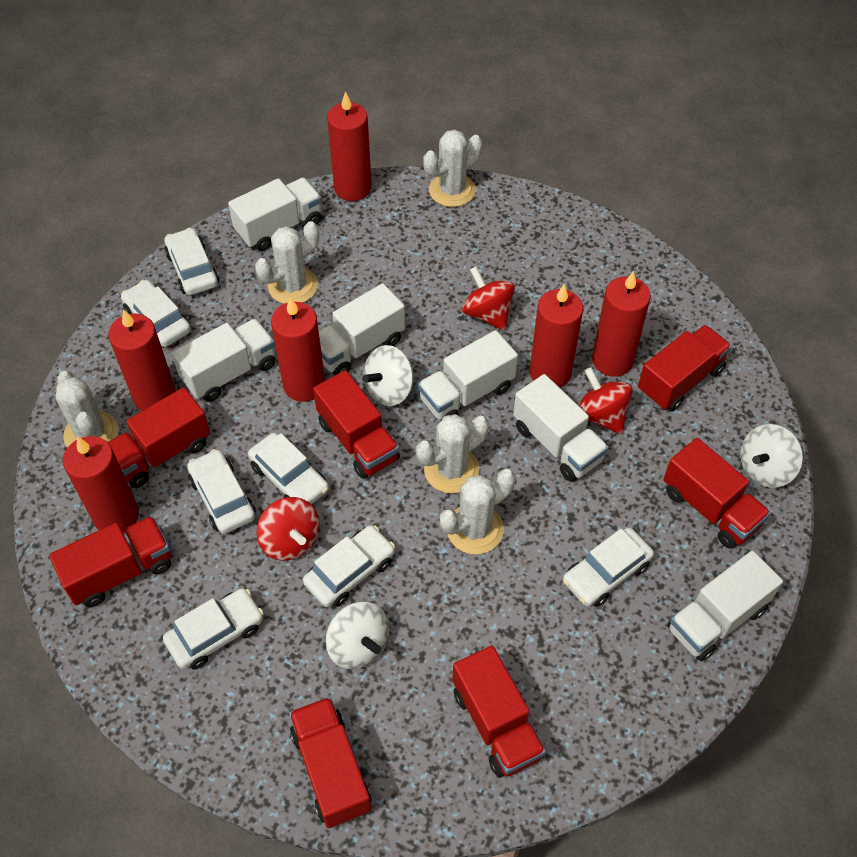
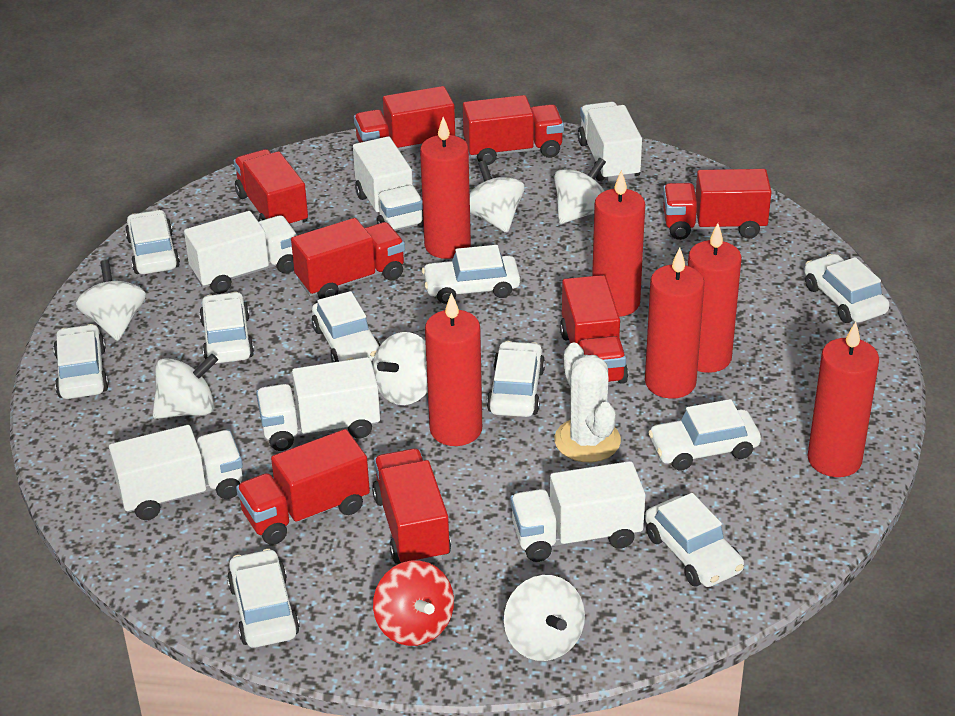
red spinning top: 3 -> 1
red truck: 7 -> 8
white cactus: 5 -> 1
white car: 7 -> 10
white spinning top: 3 -> 6

